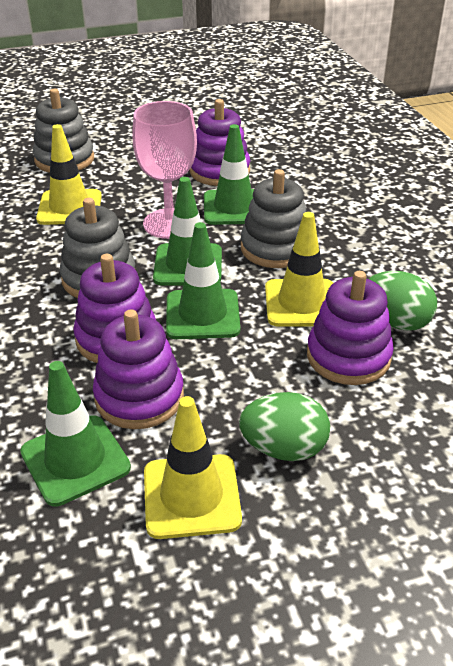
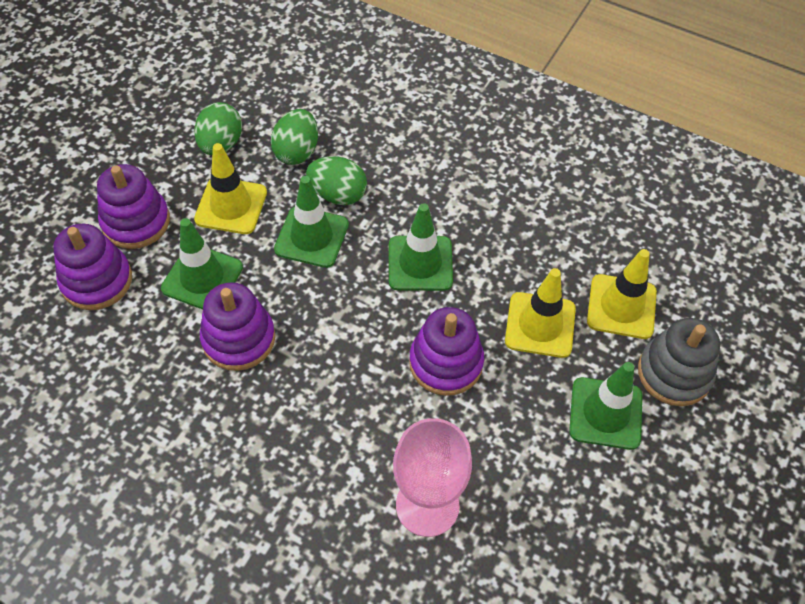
green egg: 2 -> 3
grey stacking toy: 3 -> 1

